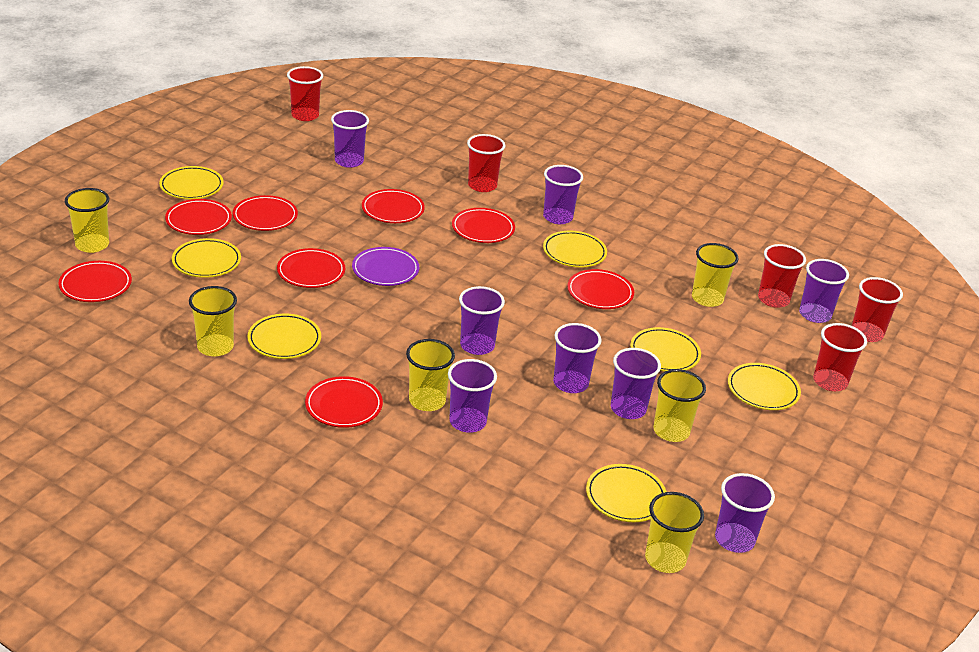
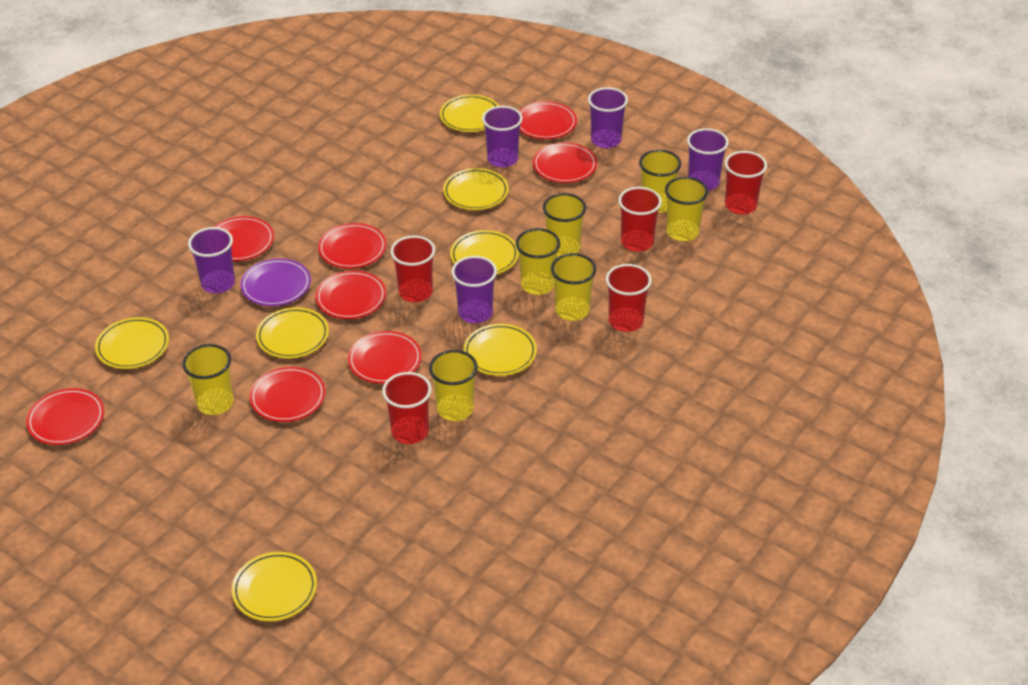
purple cup: 8 -> 5
yellow cup: 6 -> 7

